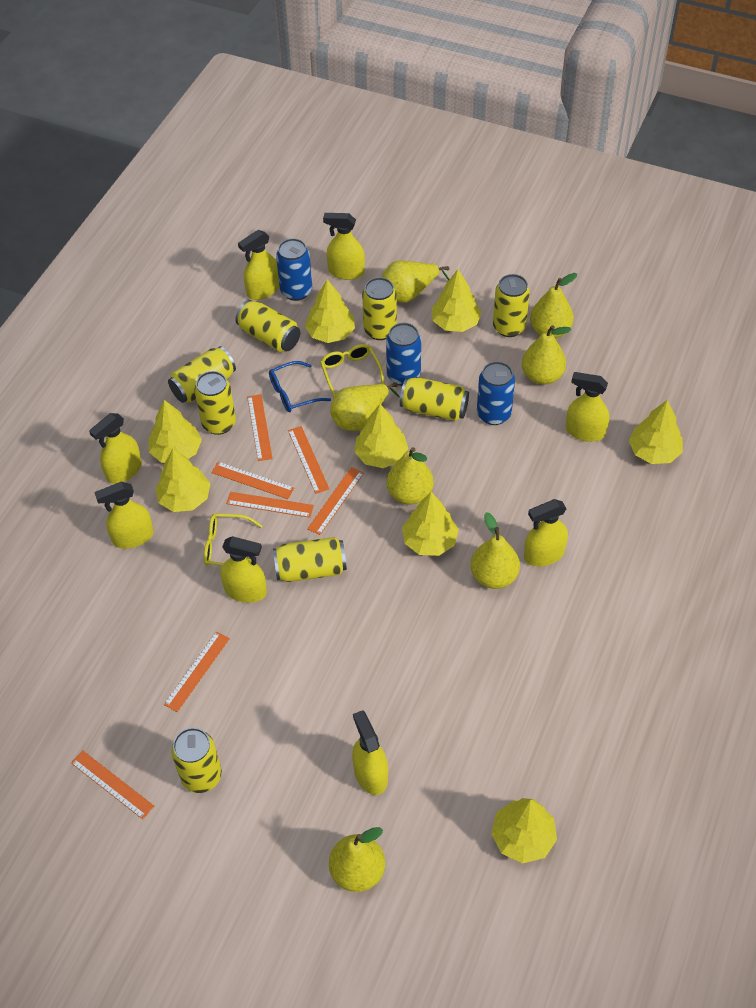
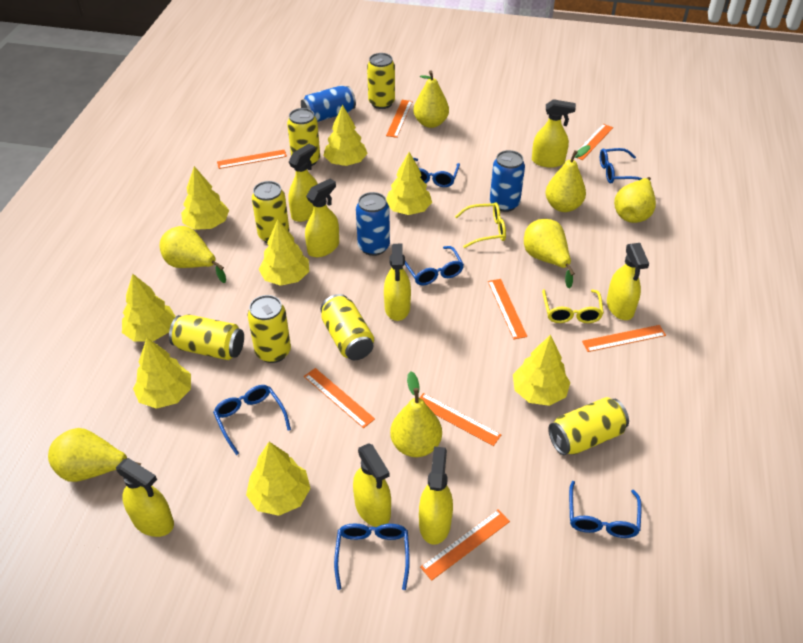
blue glasses: 1 -> 6
orange ruler: 7 -> 8
yellow can: 8 -> 7

